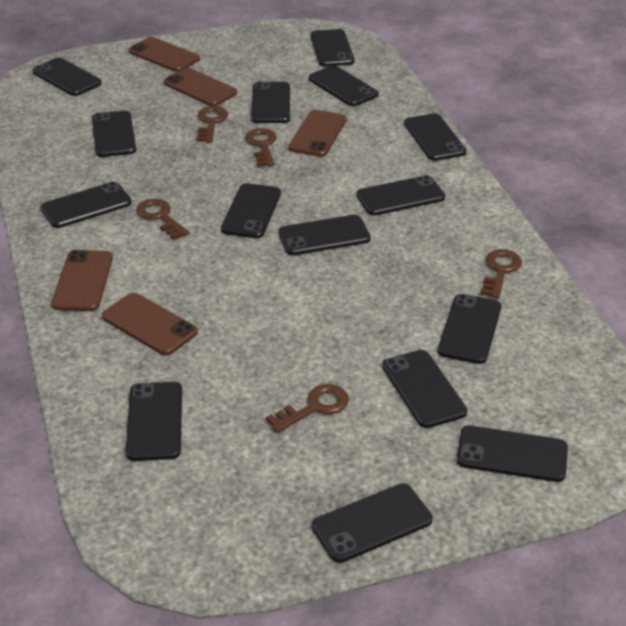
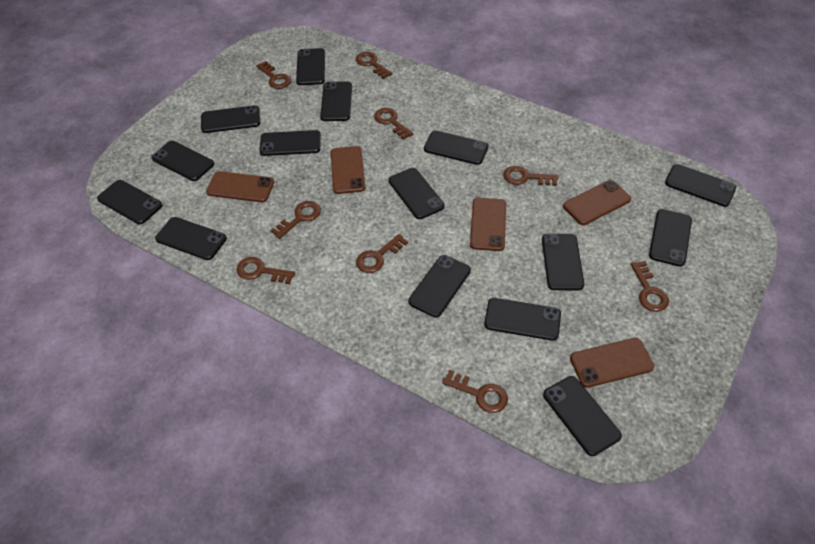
brown key: 5 -> 9

